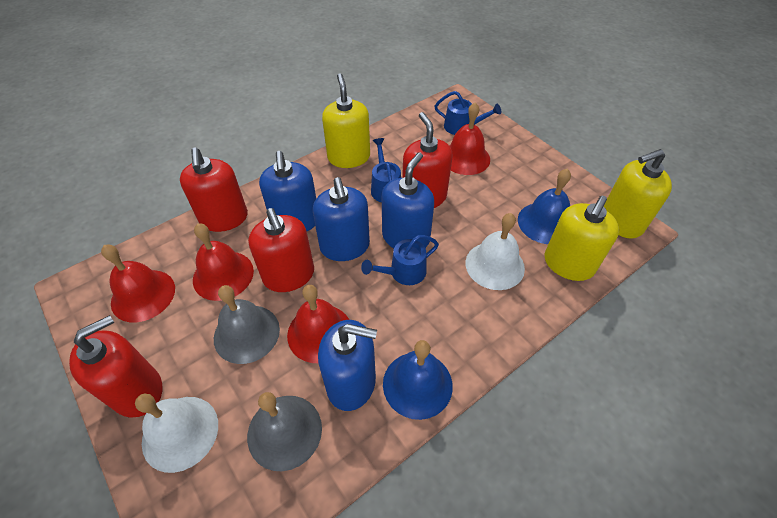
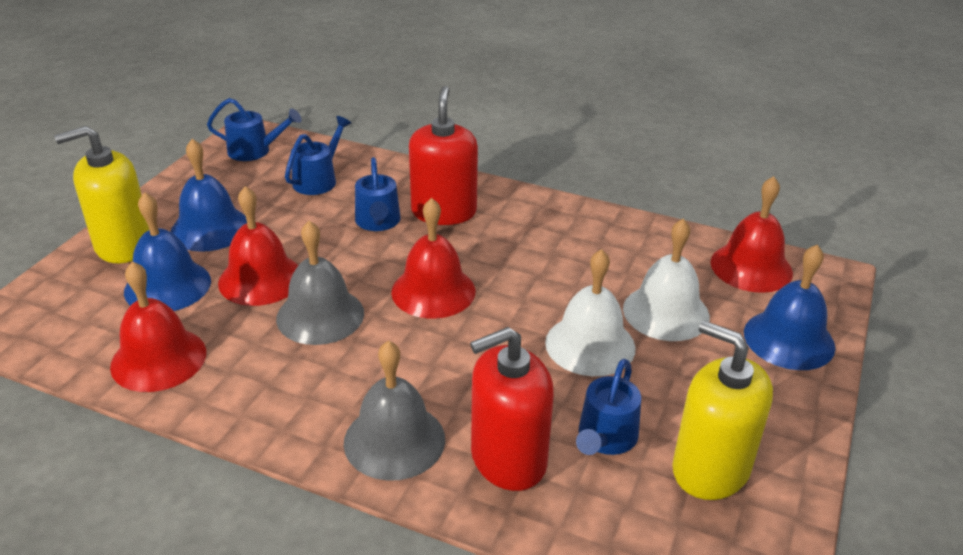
blue bell: 2 -> 3
blue soap dispenser: 4 -> 0
blue watering can: 3 -> 4
red soap dispenser: 4 -> 2
yellow soap dispenser: 3 -> 2

